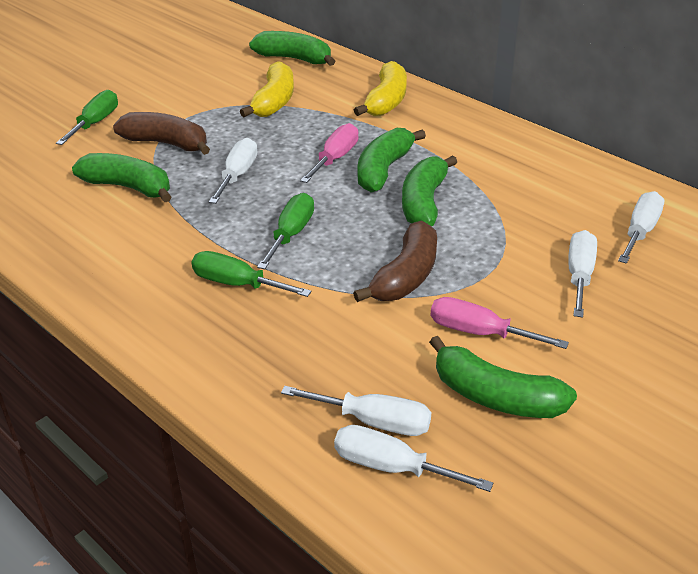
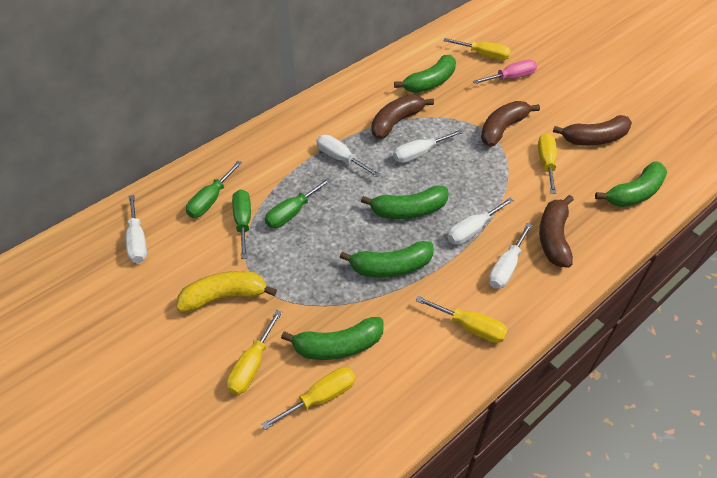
brown banana: 2 -> 4
pink screwdriver: 2 -> 1
yellow banana: 2 -> 1
yellow screwdriver: 0 -> 5

